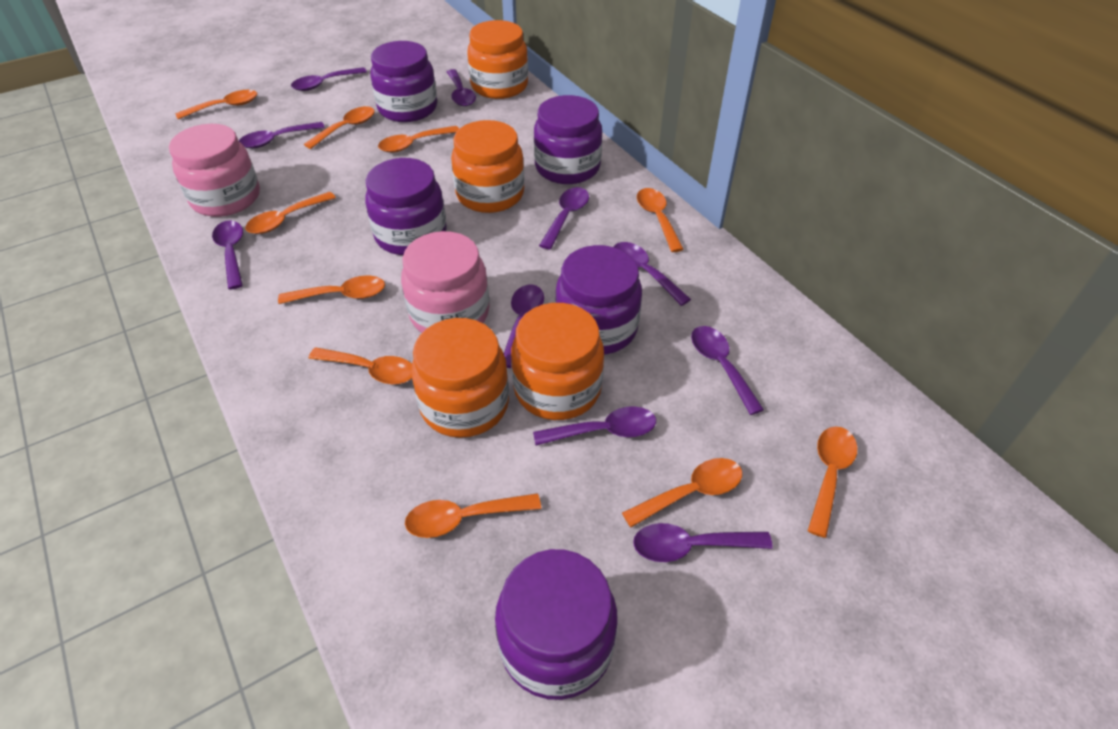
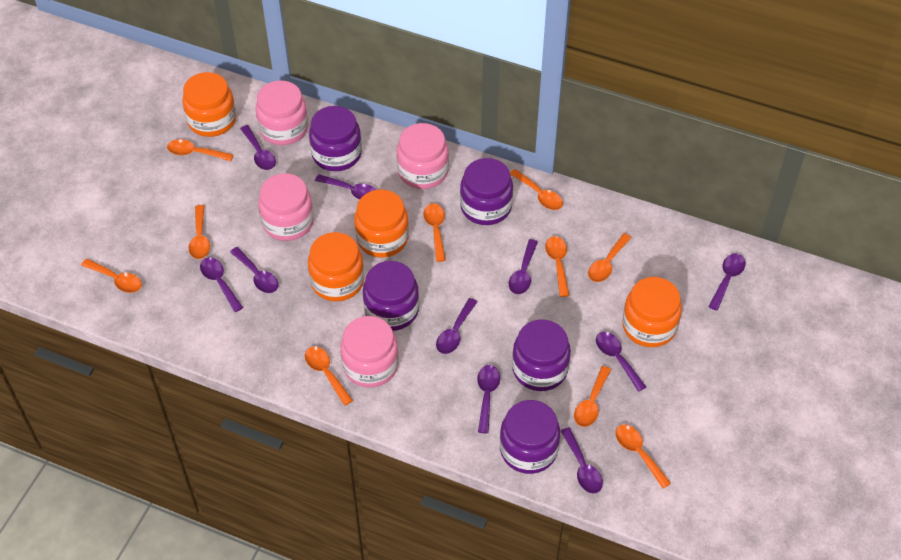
pink jar: 2 -> 4

